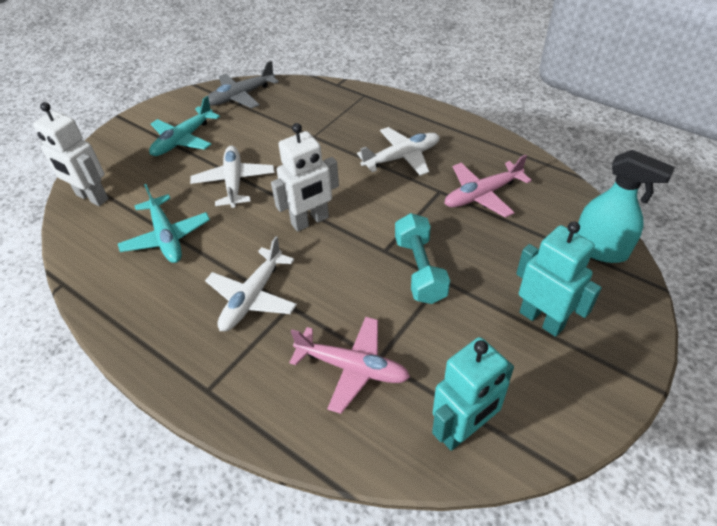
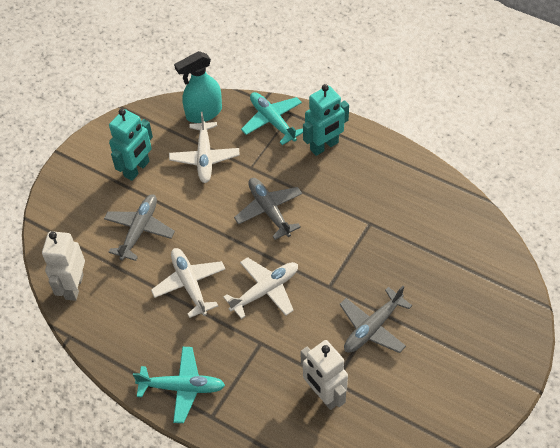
grey plane: 1 -> 3
pink plane: 2 -> 0
turquoise dumbbell: 1 -> 0

